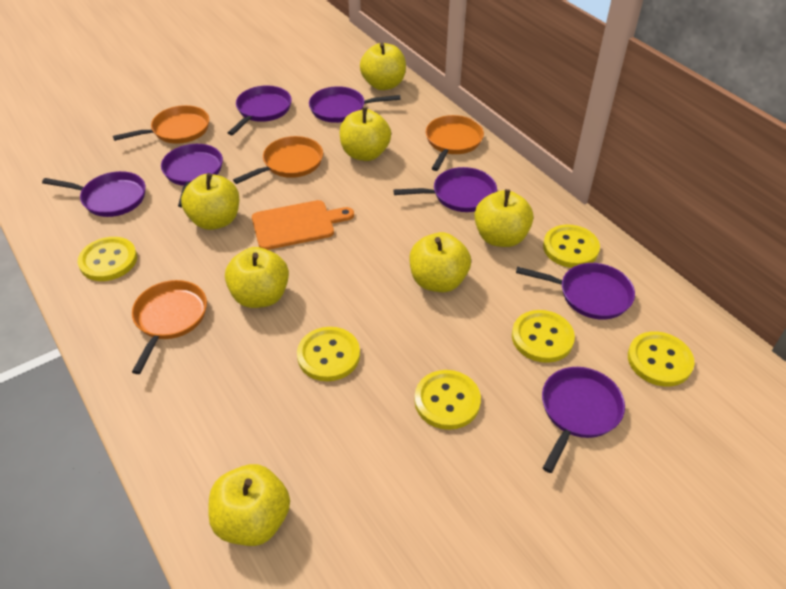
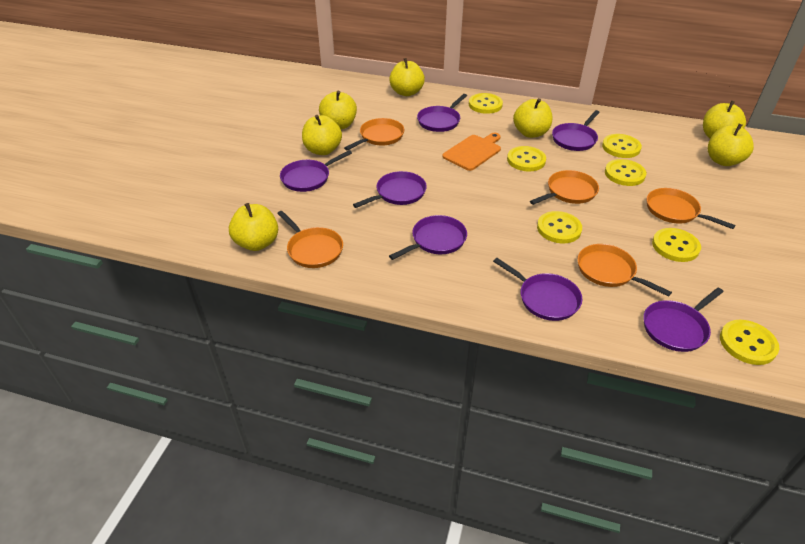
orange pan: 4 -> 5
yellow button: 6 -> 7

